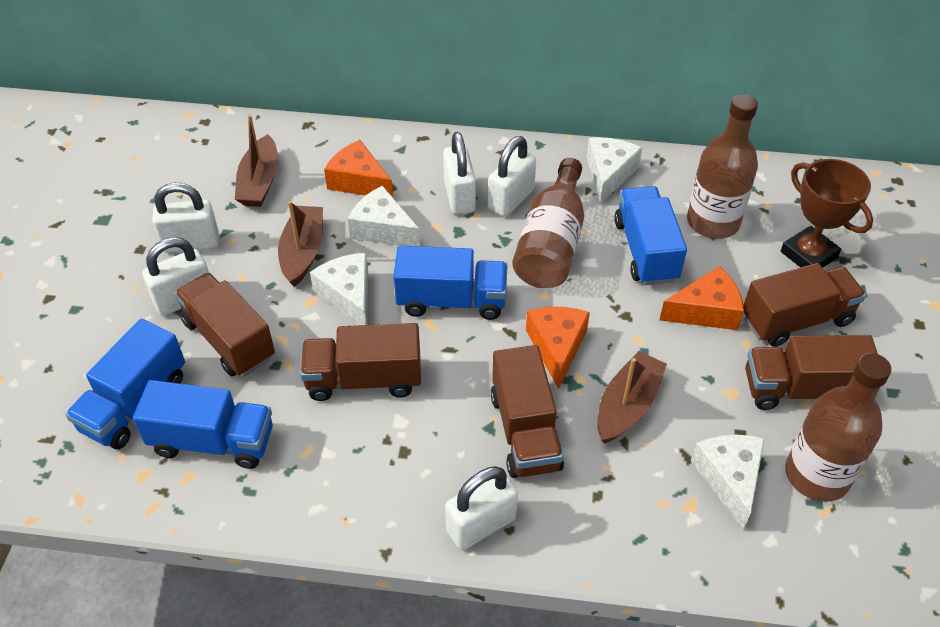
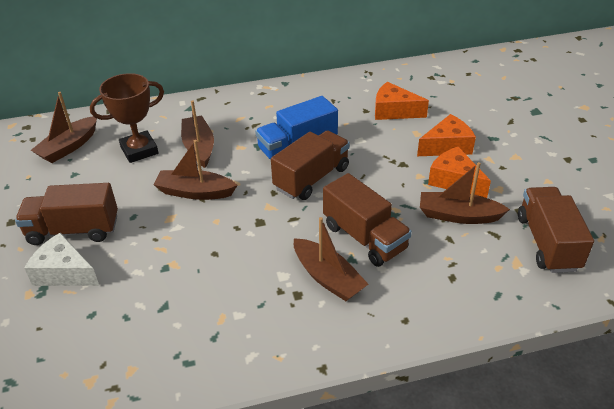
blue truck: 4 -> 1
brown boat: 3 -> 5
brown bottle: 3 -> 0
brown truck: 5 -> 4
white cheese: 4 -> 1
white padlock: 5 -> 0

